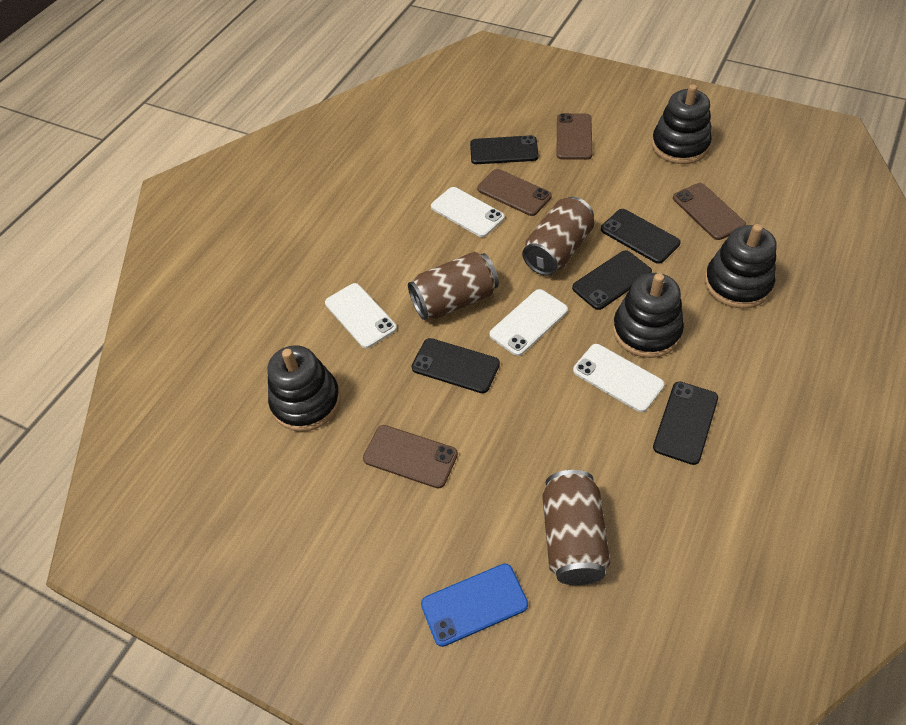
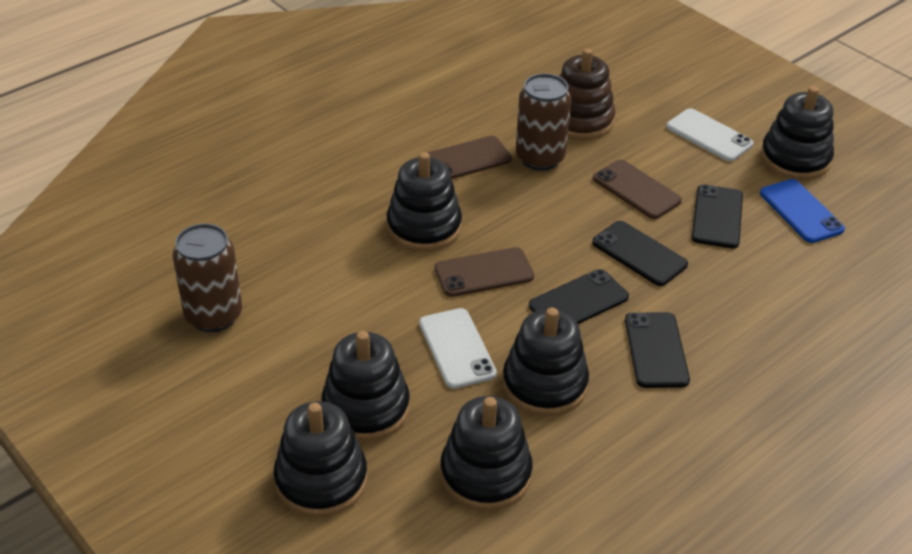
black phone: 5 -> 4
black stacking toy: 4 -> 6
brown can: 3 -> 2
brown phone: 4 -> 3
brown stacking toy: 0 -> 1
white phone: 4 -> 2

